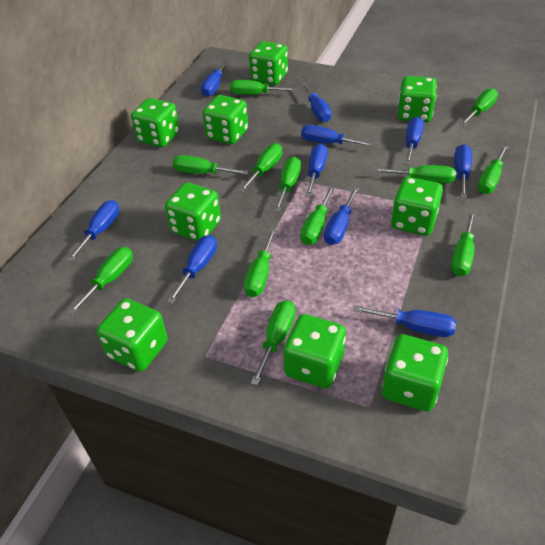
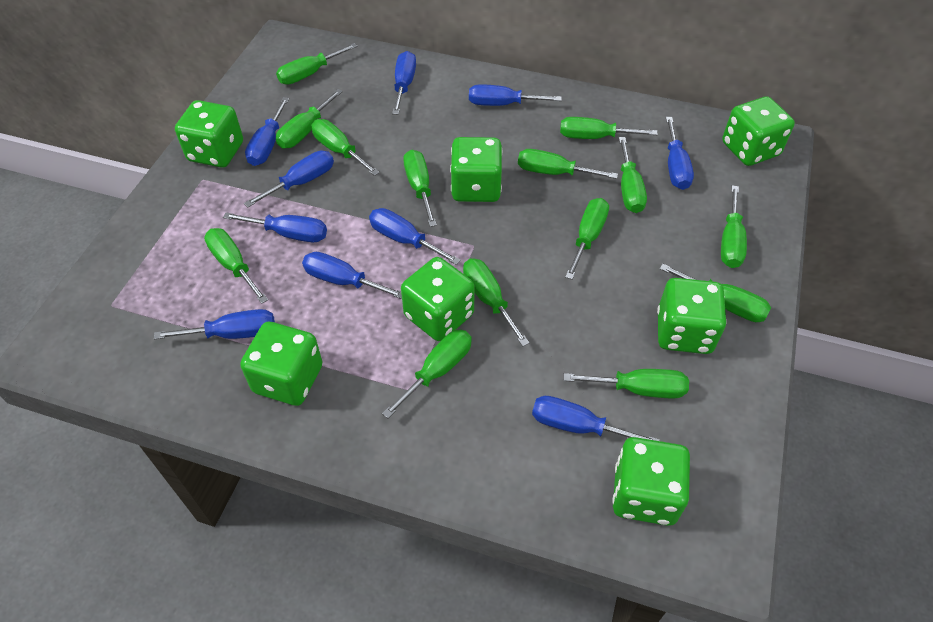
green dice: 9 -> 7
green screwdriver: 12 -> 14

